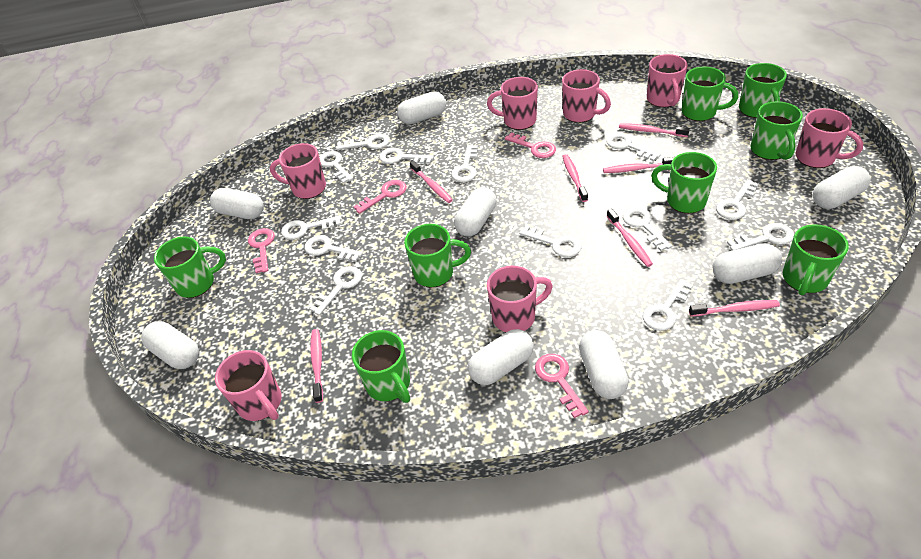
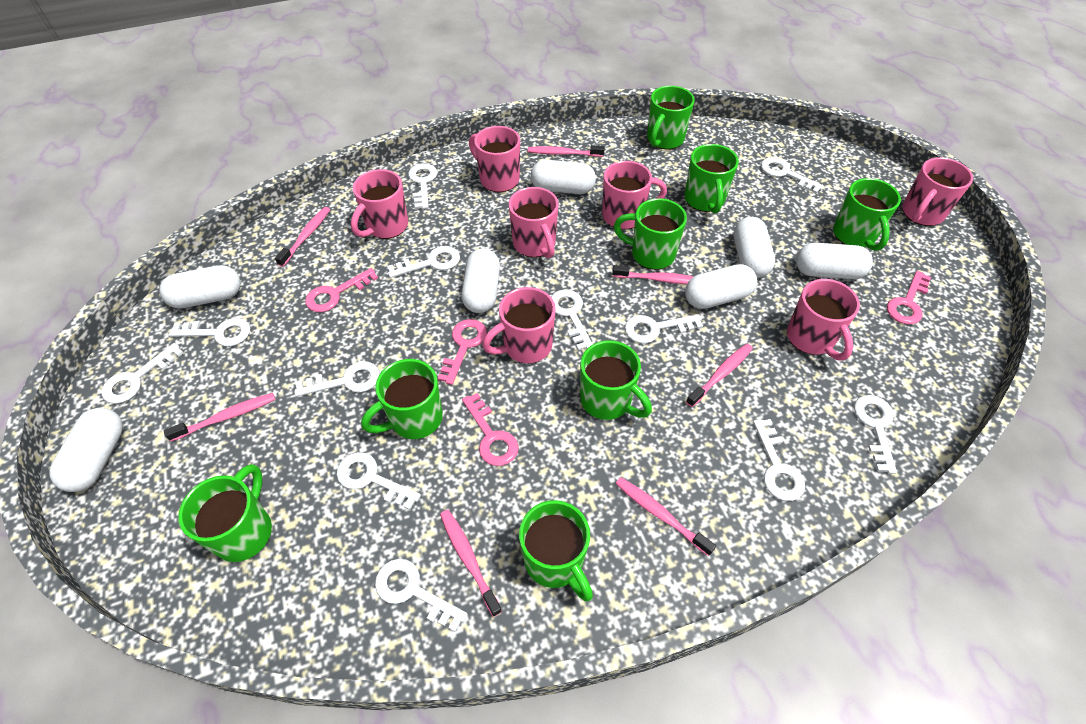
white capsule: 8 -> 7
white key: 13 -> 12

